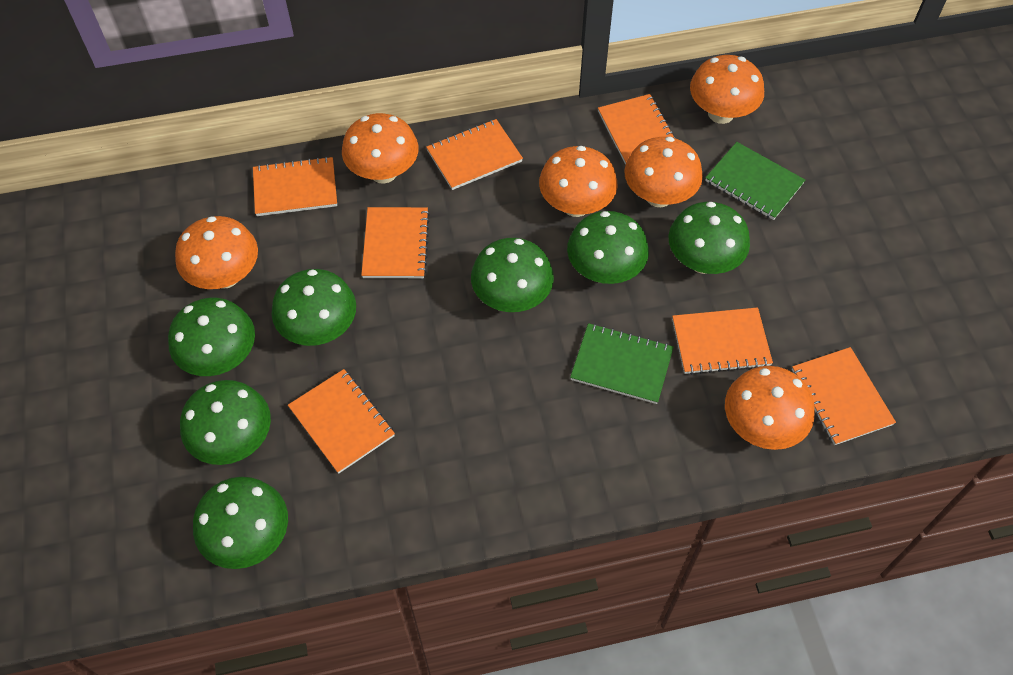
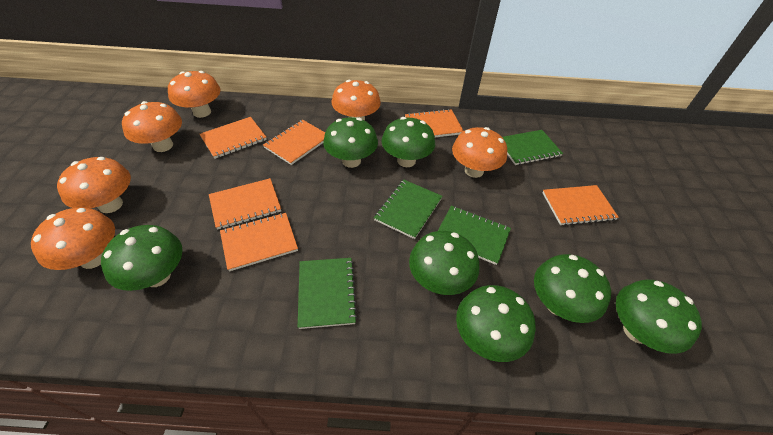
green notebook: 2 -> 4
orange notebook: 7 -> 6

